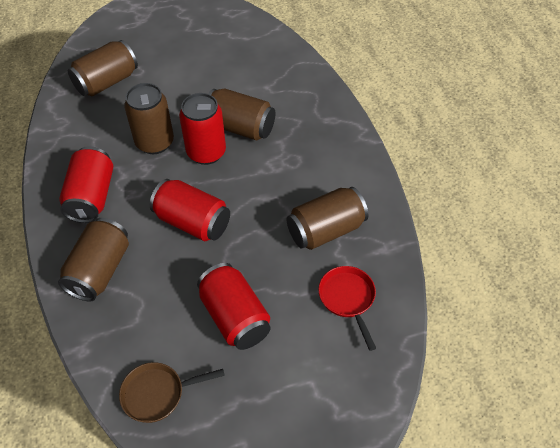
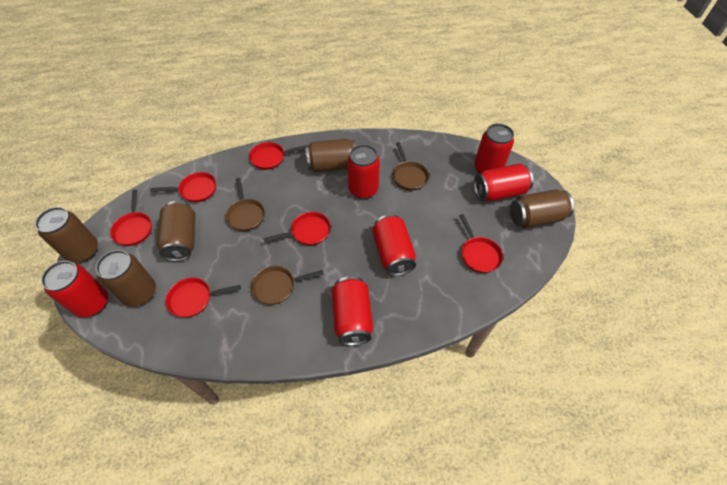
brown pan: 1 -> 3
red can: 4 -> 6
red pan: 1 -> 6

